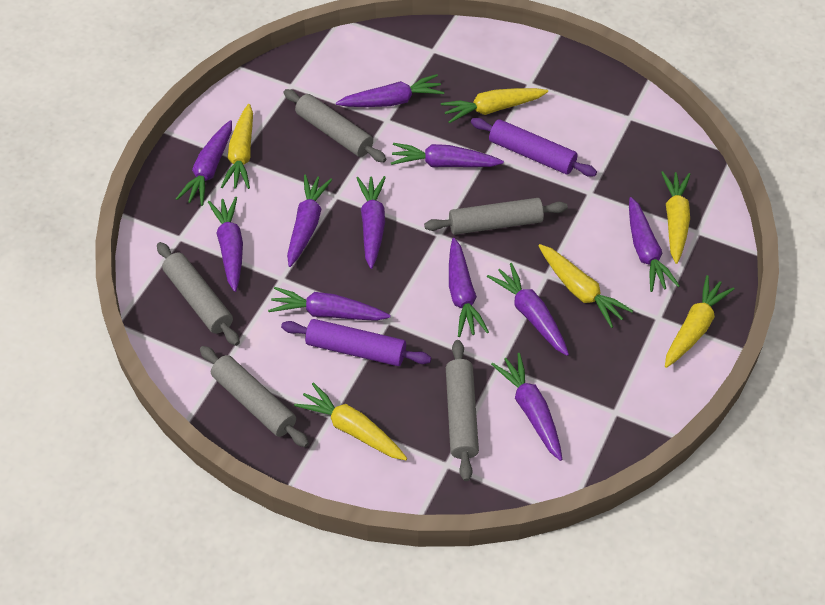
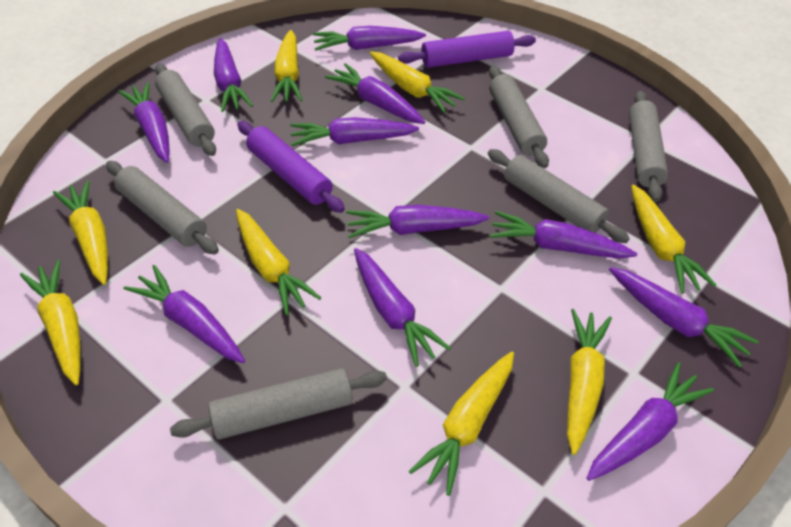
grey rolling pin: 5 -> 6
yellow carrot: 6 -> 8

